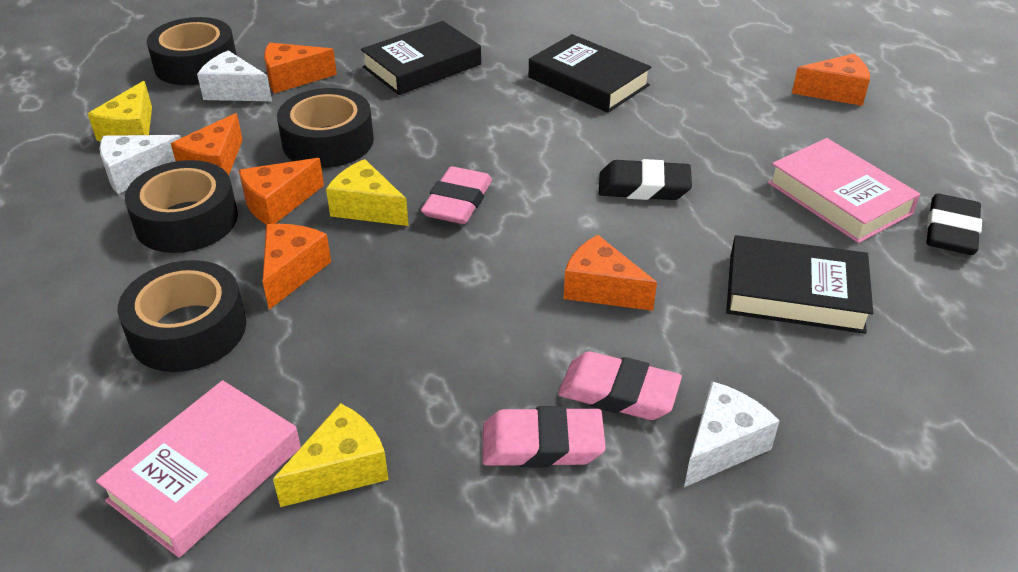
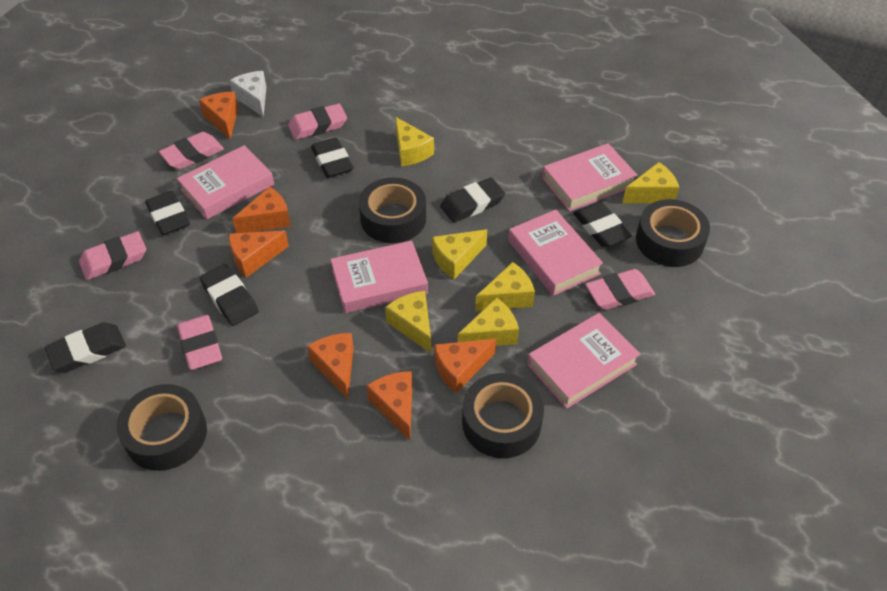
black book: 3 -> 0
black eraser: 2 -> 6
pink book: 2 -> 5
pink eraser: 3 -> 5
white cheese: 3 -> 1
yellow cheese: 3 -> 6

